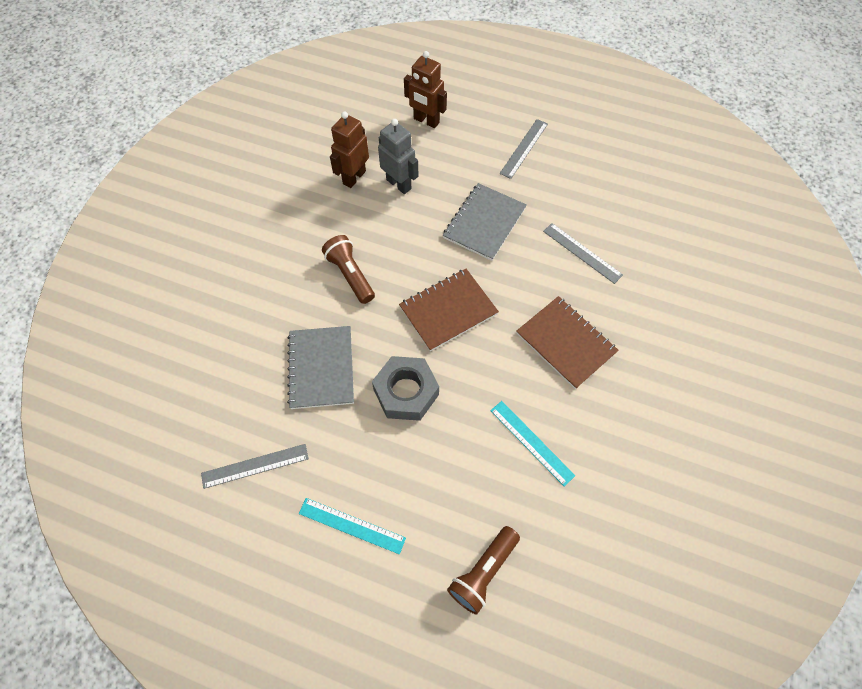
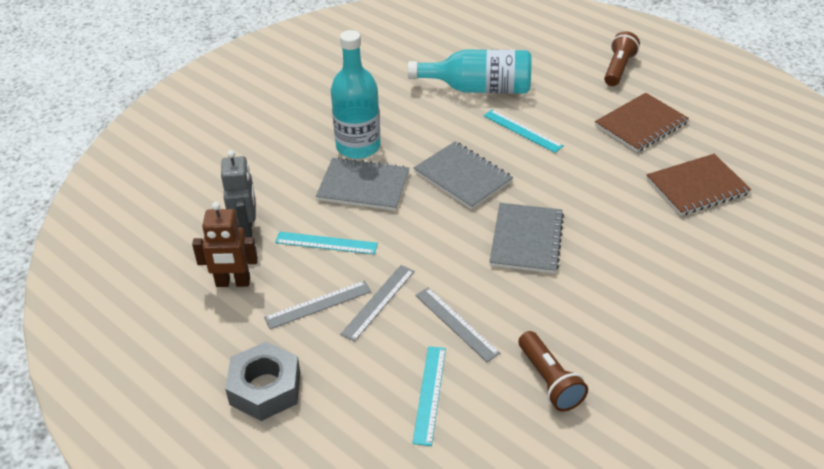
brown robot: 2 -> 1
grey notebook: 2 -> 3
turquoise bottle: 0 -> 2
turquoise ruler: 2 -> 3

